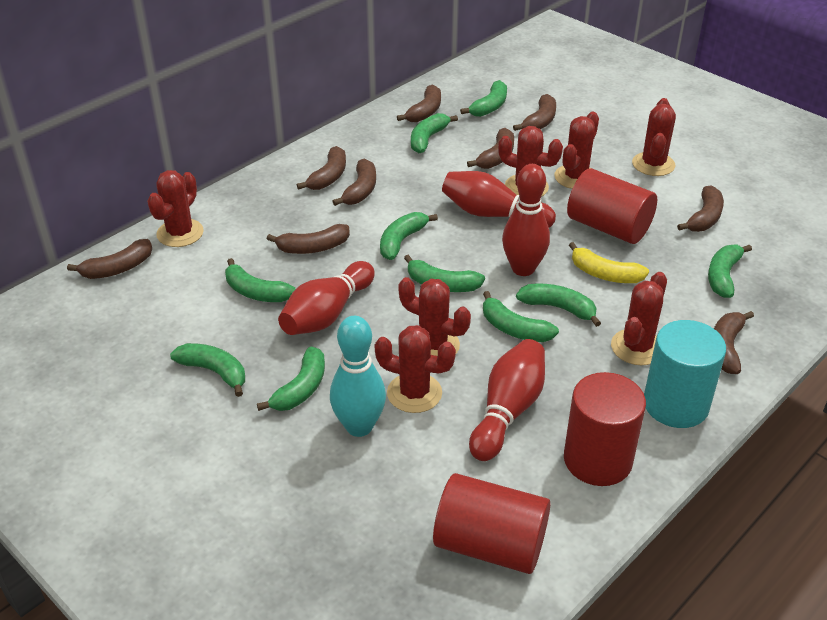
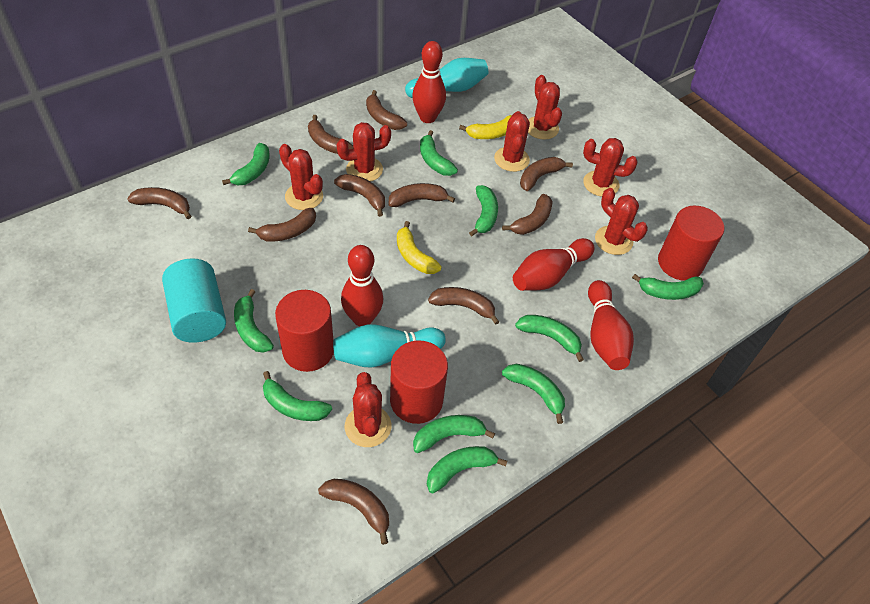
brown banana: 9 -> 10
turquoise bowling pin: 1 -> 2
yellow banana: 1 -> 2

